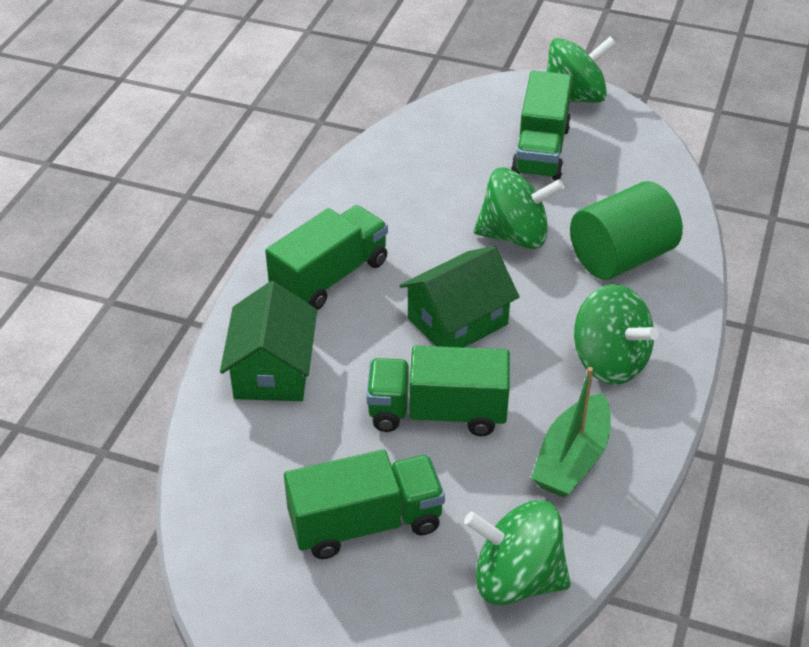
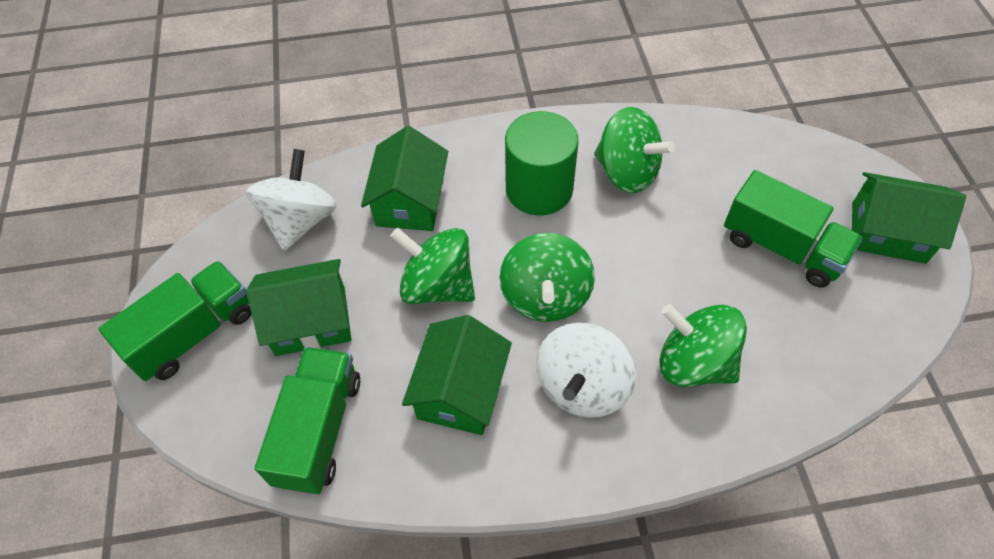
green boat: 1 -> 0
green house: 2 -> 4
green truck: 4 -> 3
white spinning top: 0 -> 2

